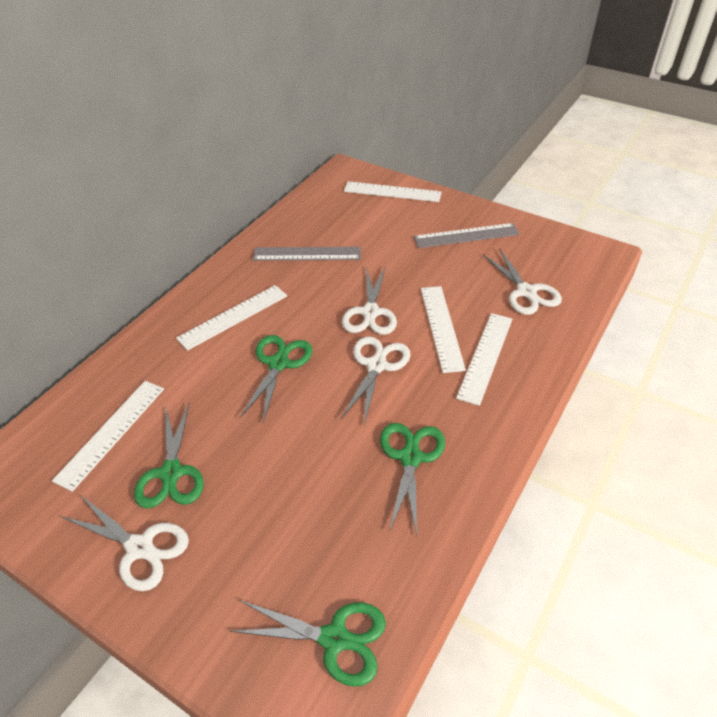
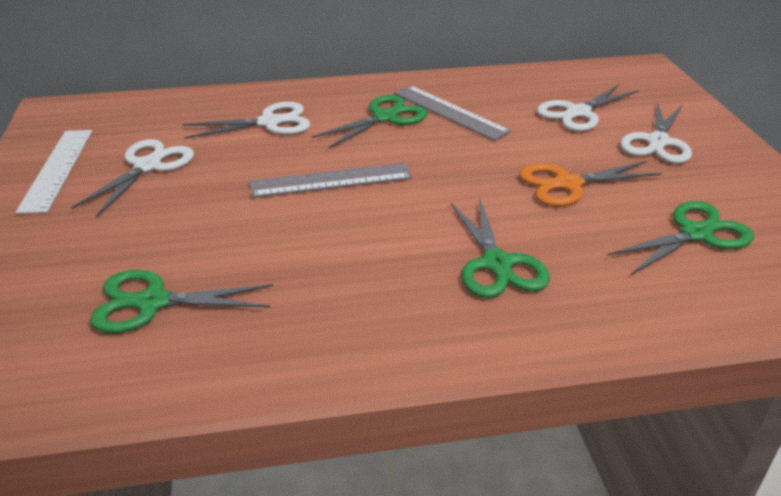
orange scissors: 0 -> 1
white ruler: 5 -> 1

